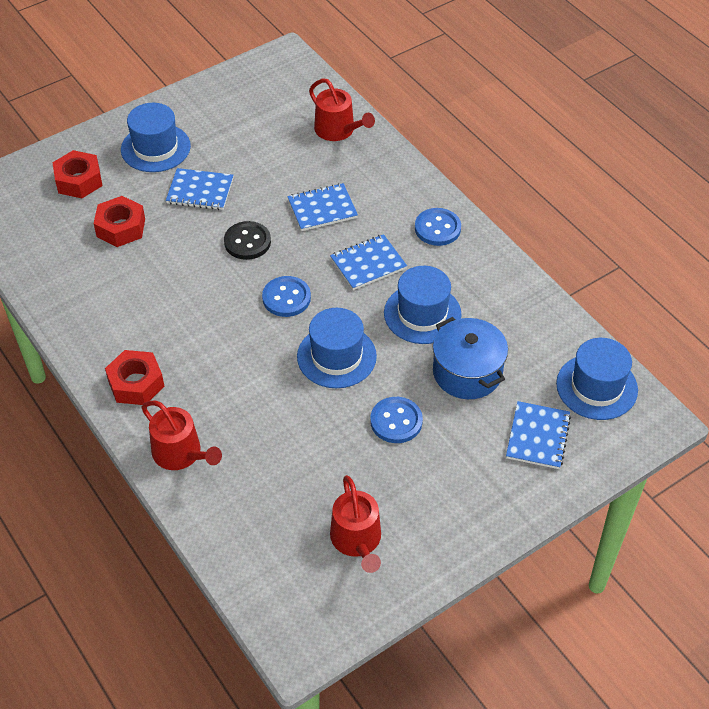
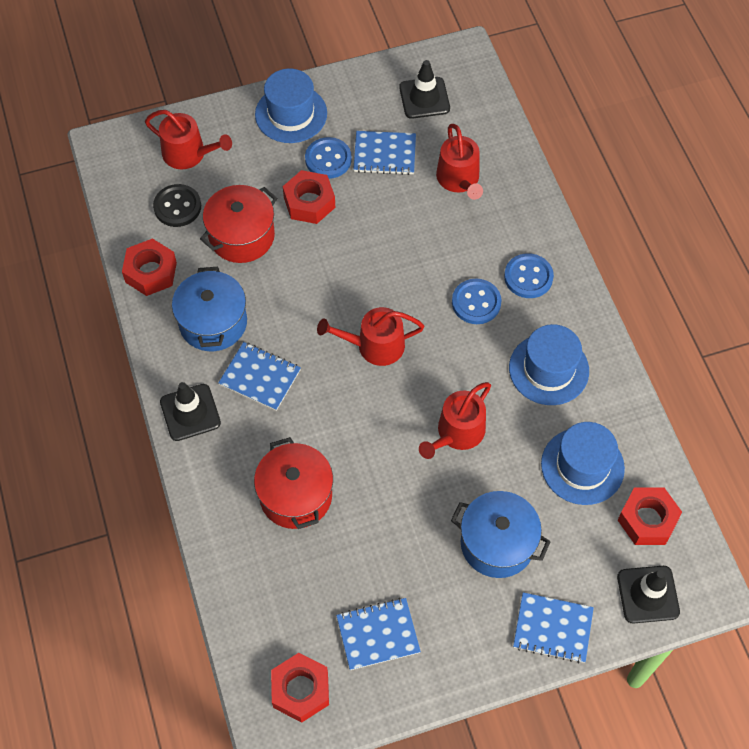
black traffic cone: 0 -> 3
blue hat: 4 -> 3
blue pot: 1 -> 2
red nut: 3 -> 4
red pot: 0 -> 2
red watering can: 3 -> 4

